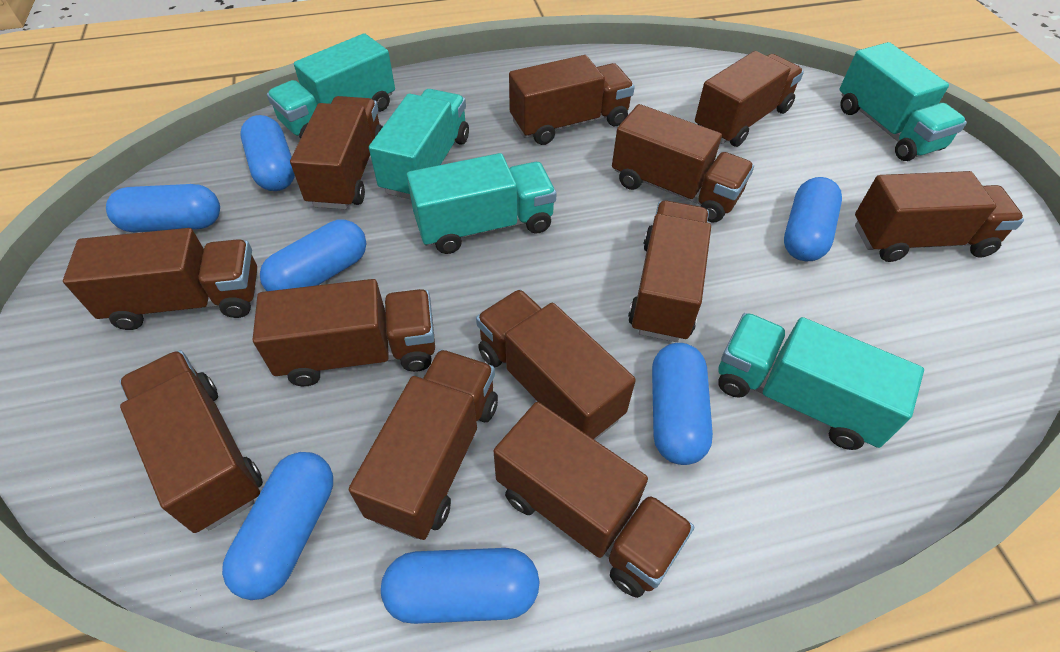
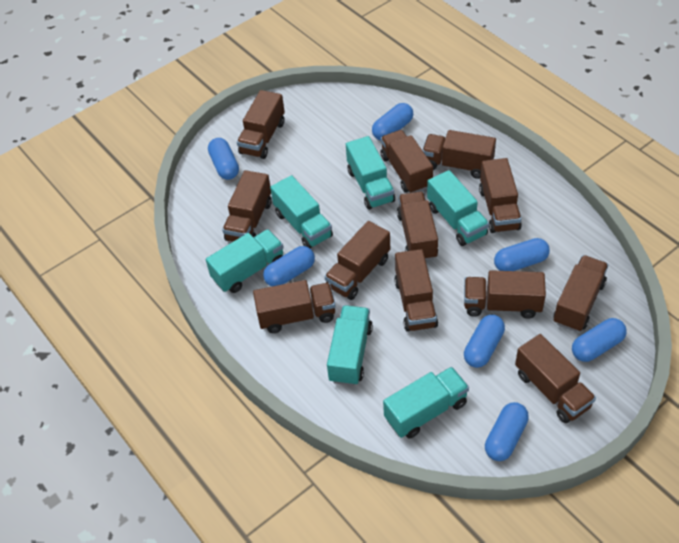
turquoise truck: 5 -> 6

